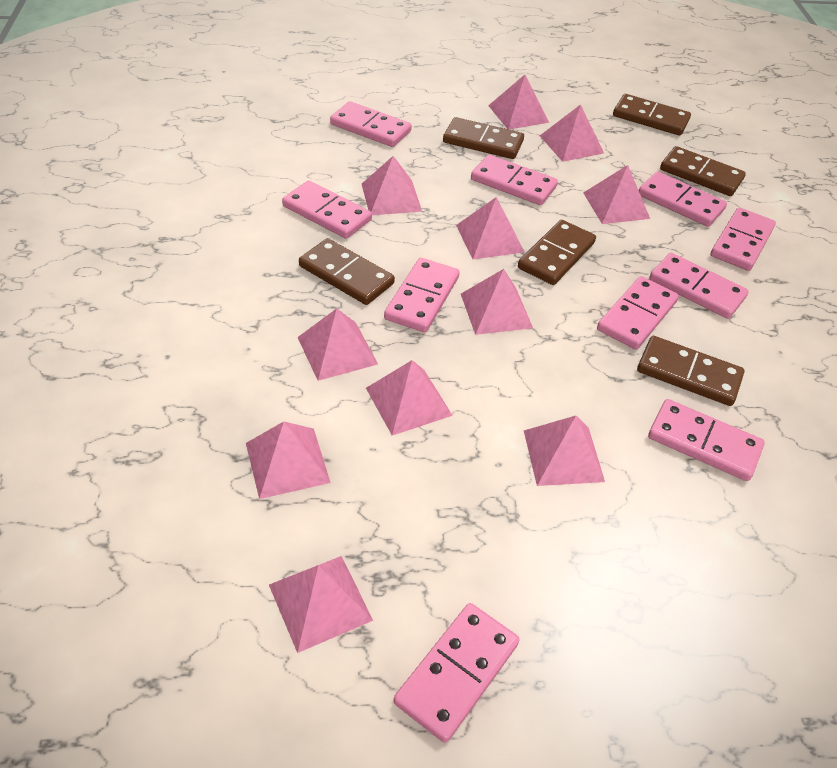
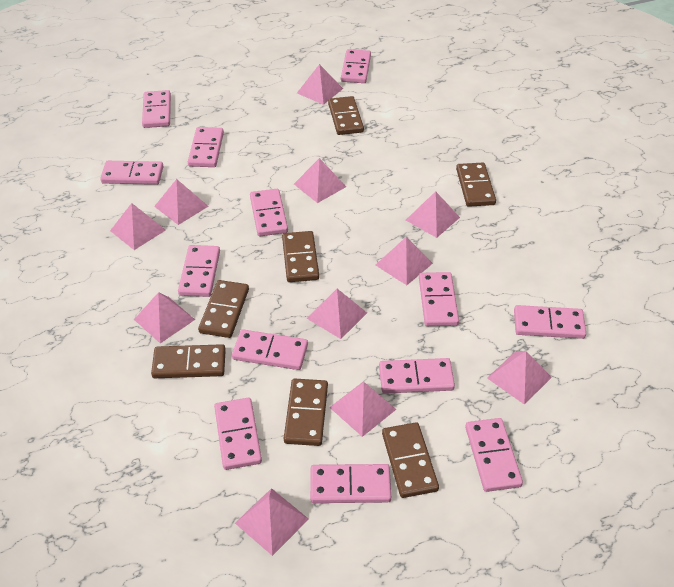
brown domino: 6 -> 7
pink domino: 10 -> 13

